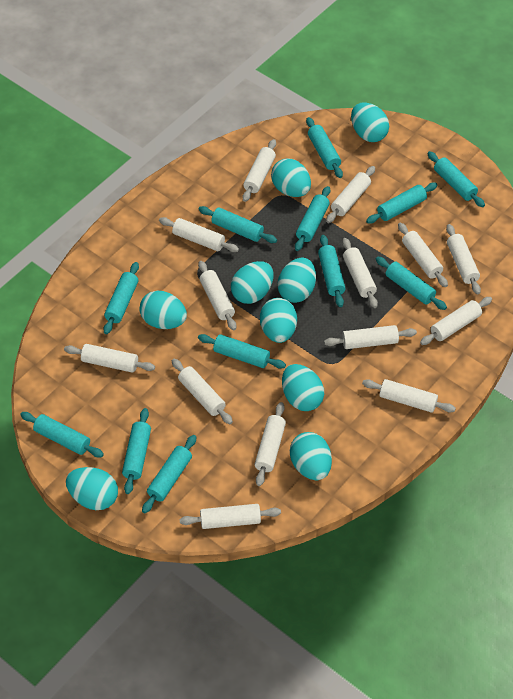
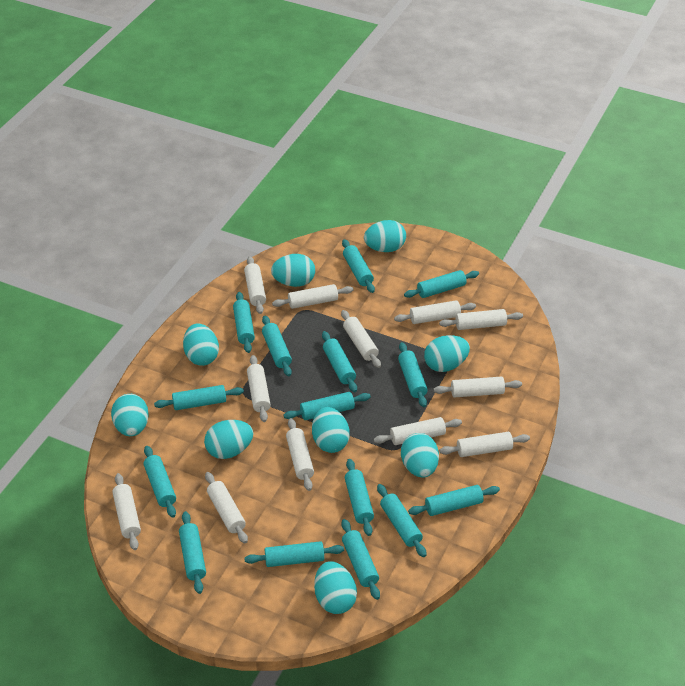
turquoise rolling pin: 12 -> 15
white rolling pin: 14 -> 12

